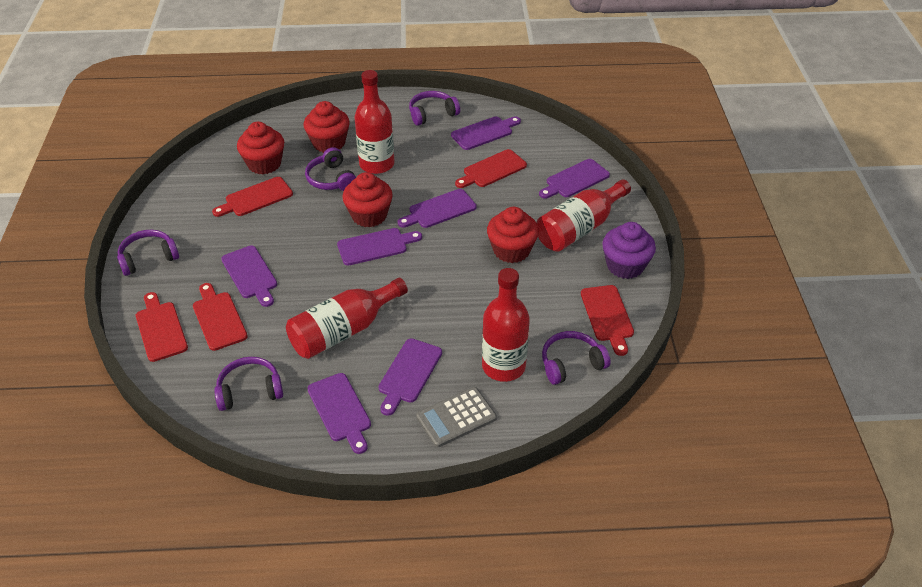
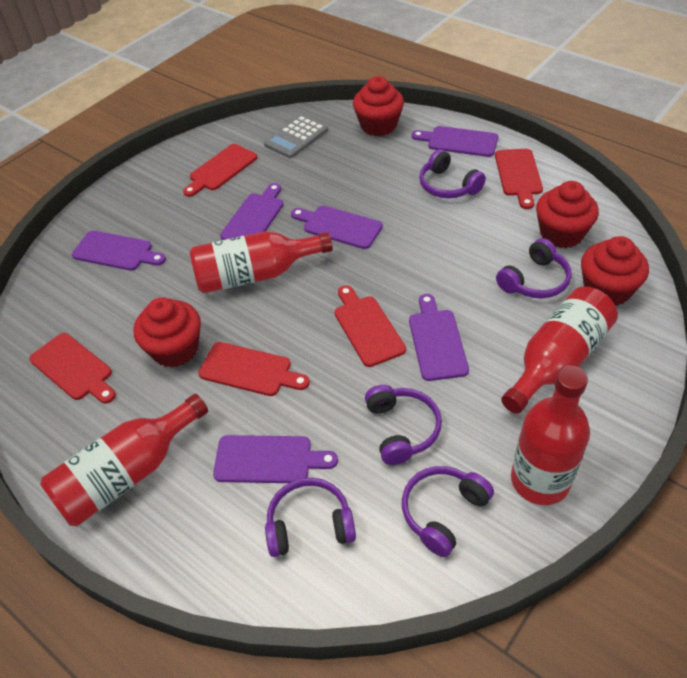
purple cupcake: 1 -> 0
purple cutting board: 7 -> 6

